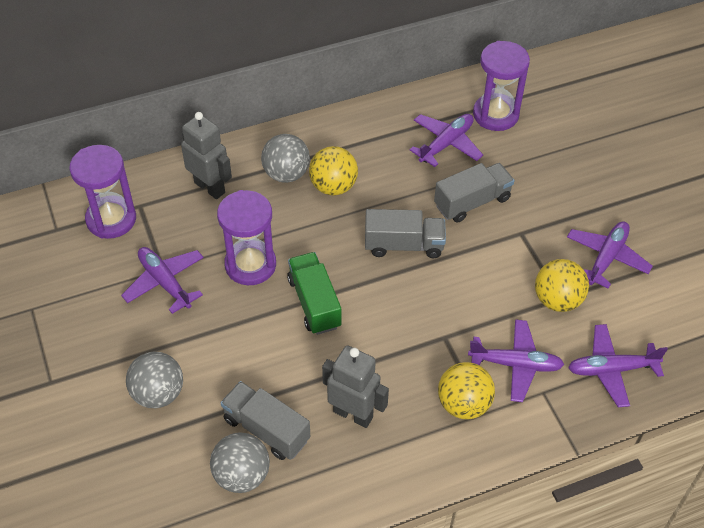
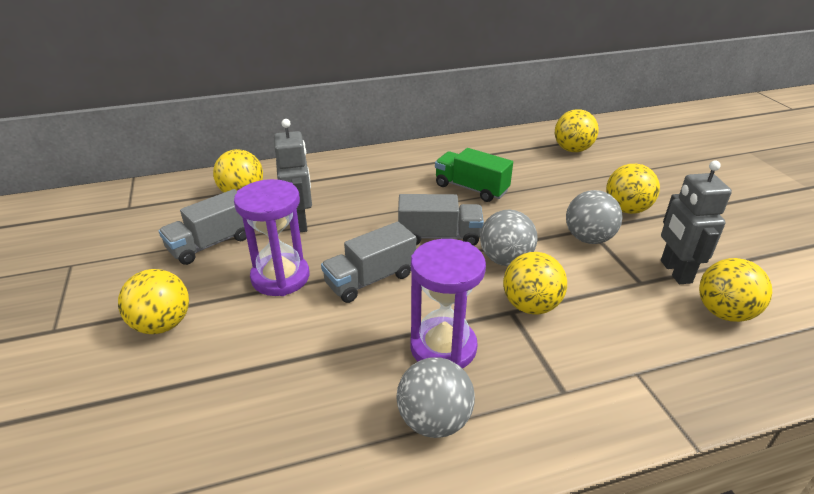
purple hourglass: 3 -> 2
purple plane: 5 -> 0
yellow ball: 3 -> 6

